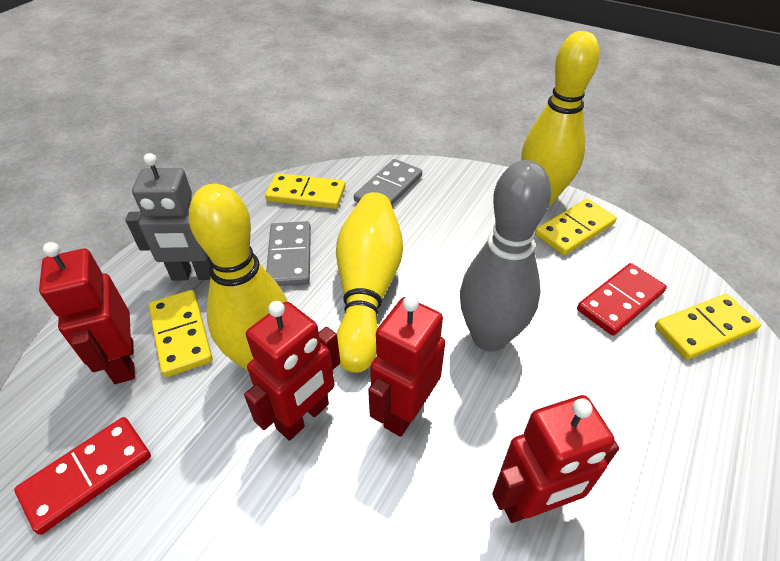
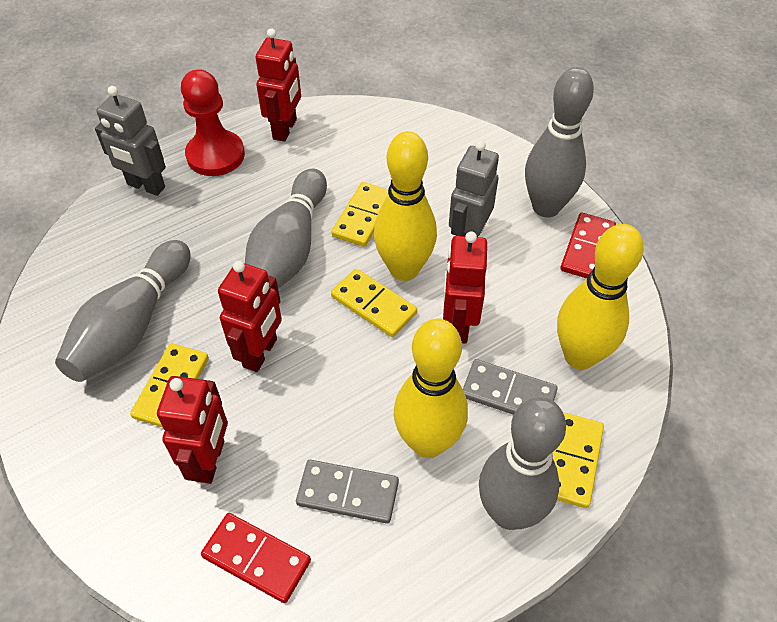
grey bowling pin: 1 -> 4
grey robot: 1 -> 2
red pawn: 0 -> 1

